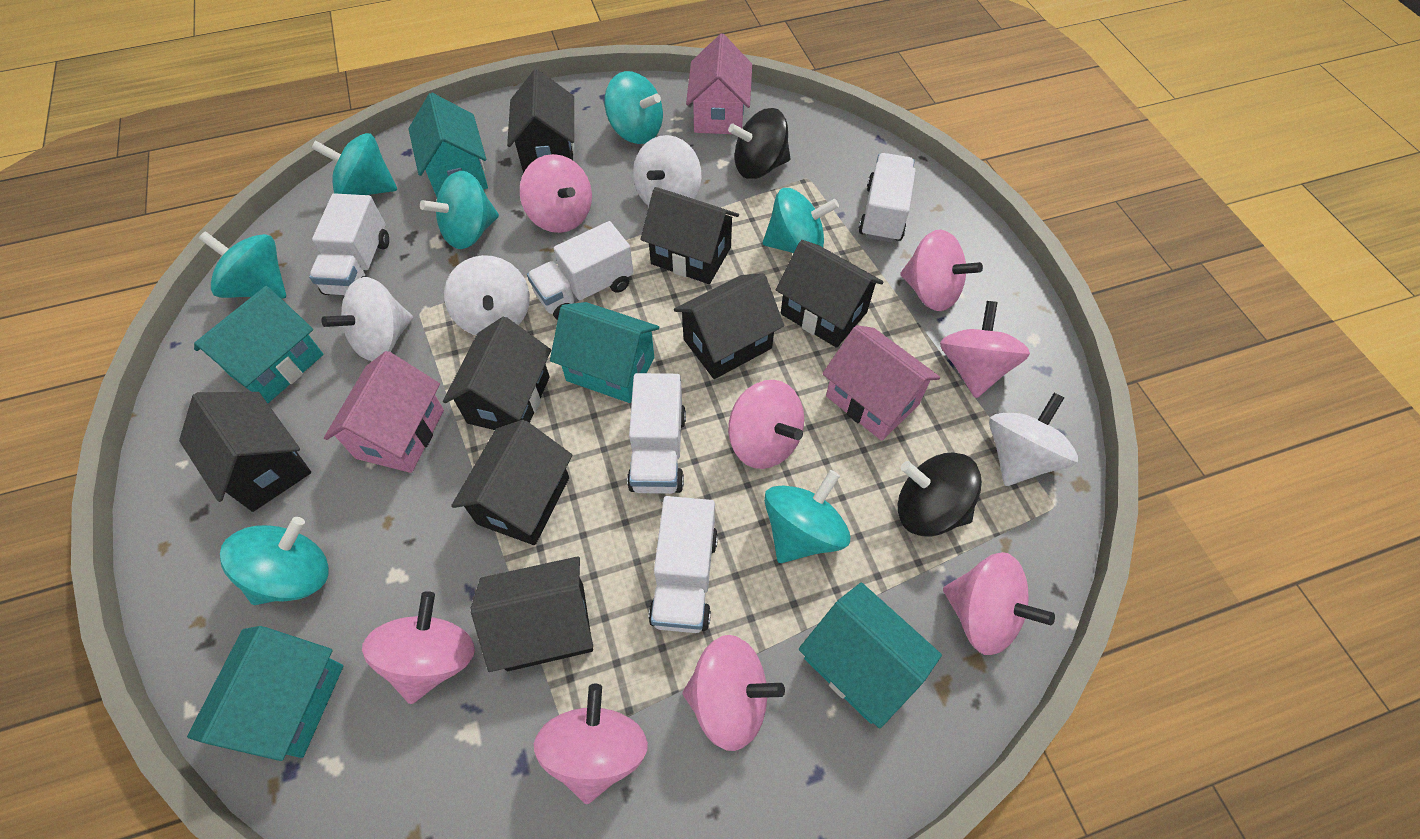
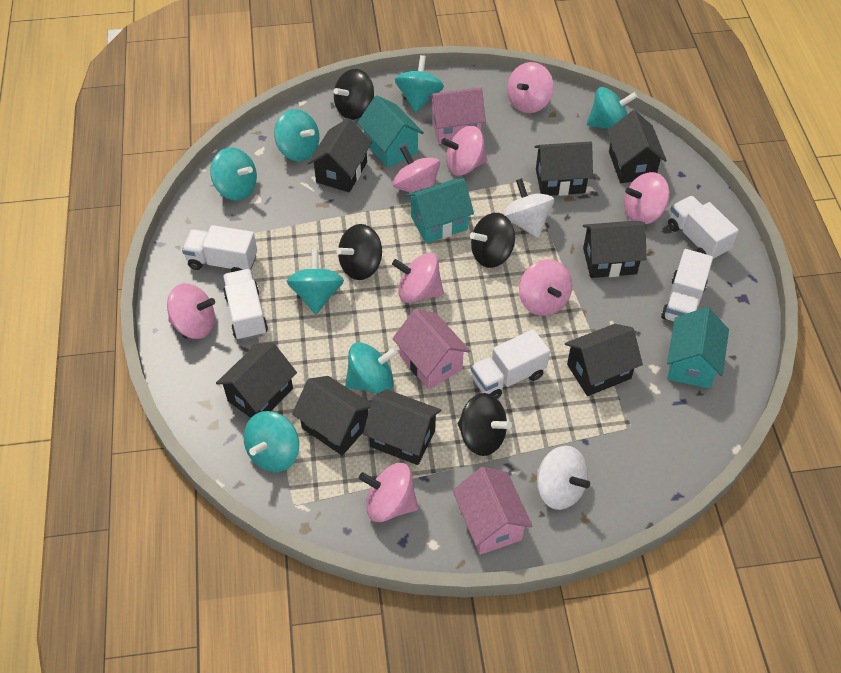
black spinning top: 2 -> 4
turquoise house: 5 -> 3
white spinning top: 4 -> 2

